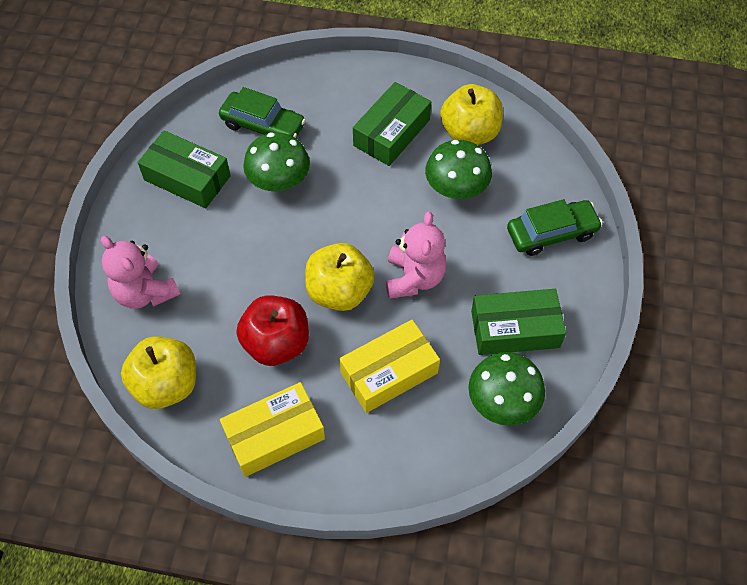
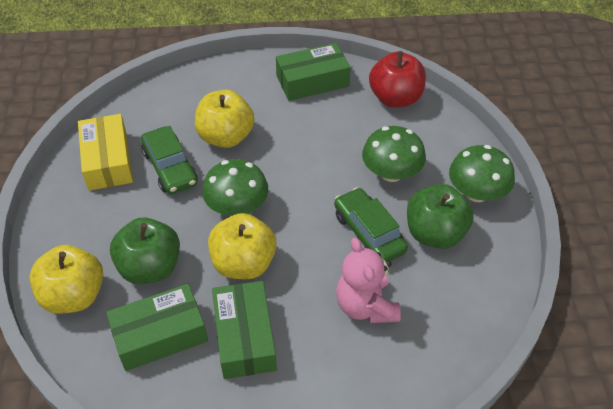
green apple: 0 -> 2
pink teddy bear: 2 -> 1
yellow box: 2 -> 1

